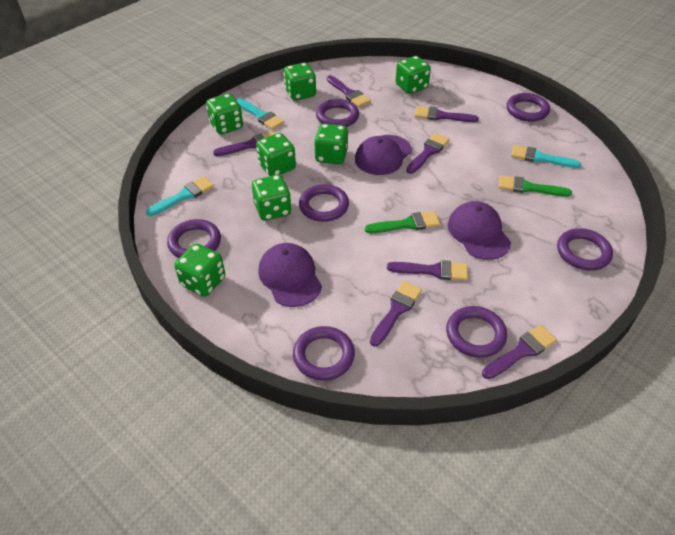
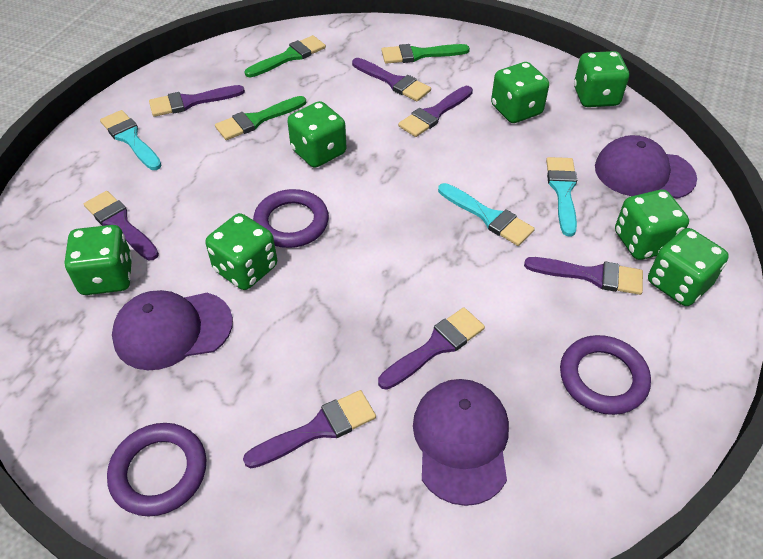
green brush: 2 -> 3
purple ring: 7 -> 3

